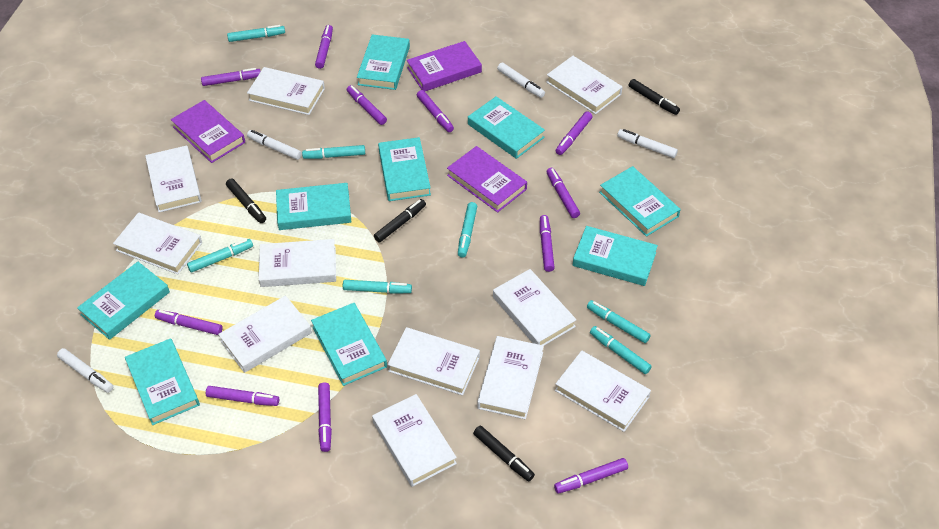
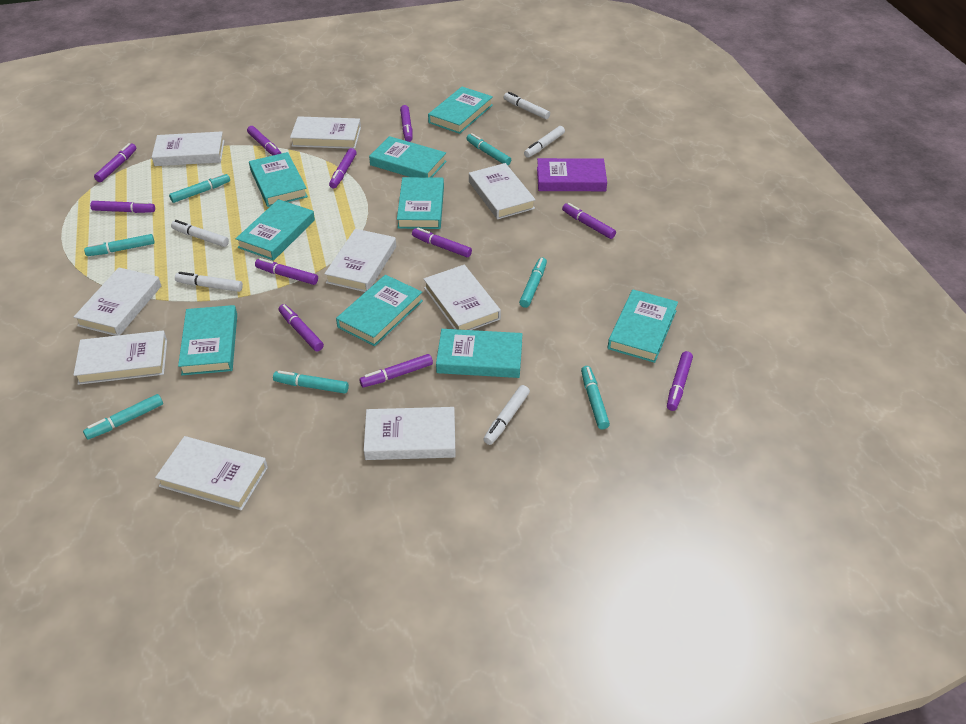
black marker: 4 -> 0
purple book: 3 -> 1
white book: 11 -> 9
white marker: 4 -> 5

